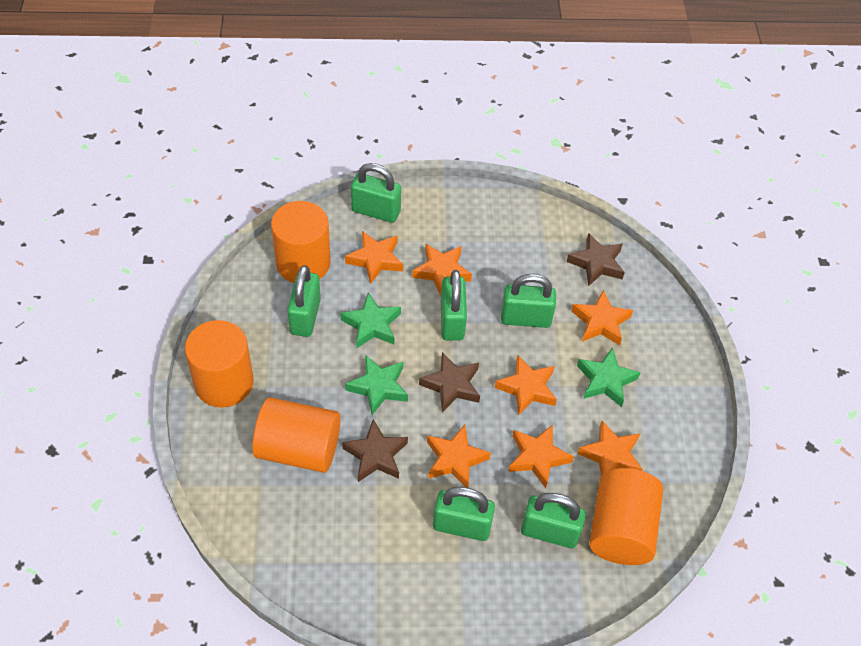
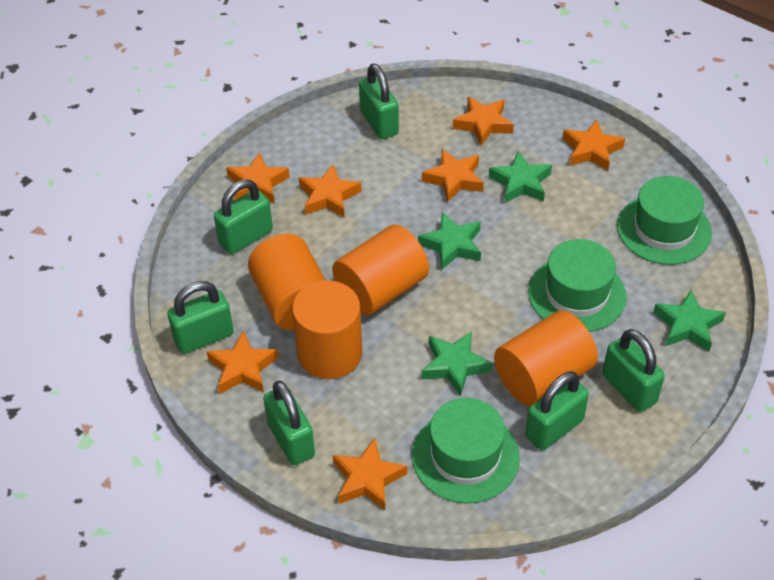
brown star: 3 -> 0
green hat: 0 -> 3
green star: 3 -> 4

